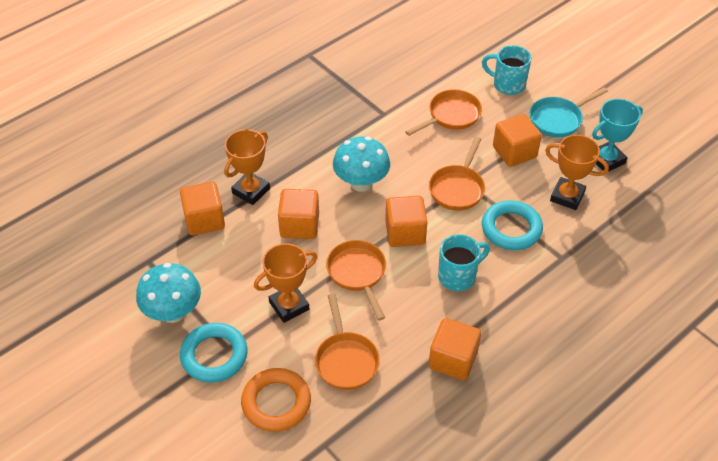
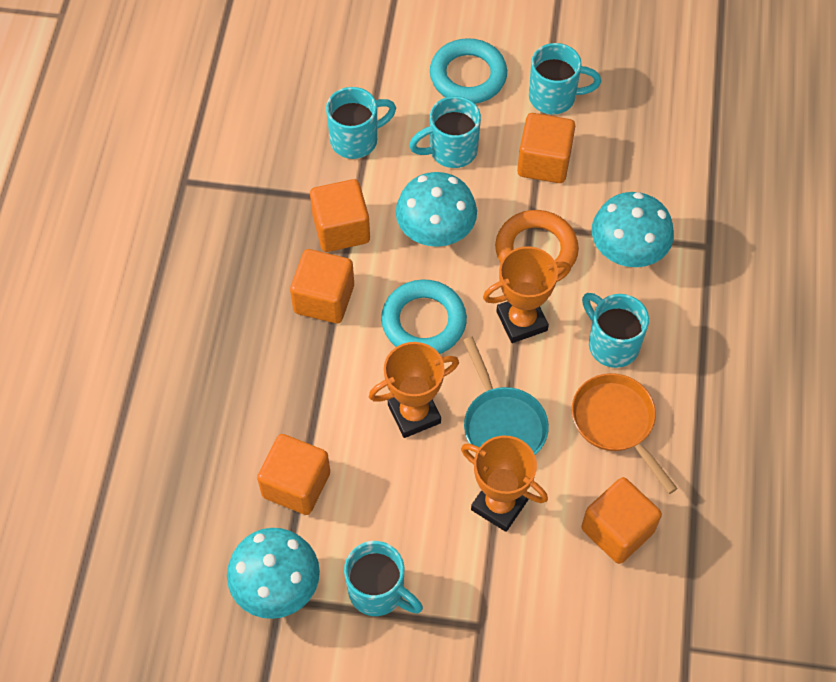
orange pan: 4 -> 1
turquoise mug: 2 -> 5
turquoise mushroom: 2 -> 3
turquoise trophy: 1 -> 0

